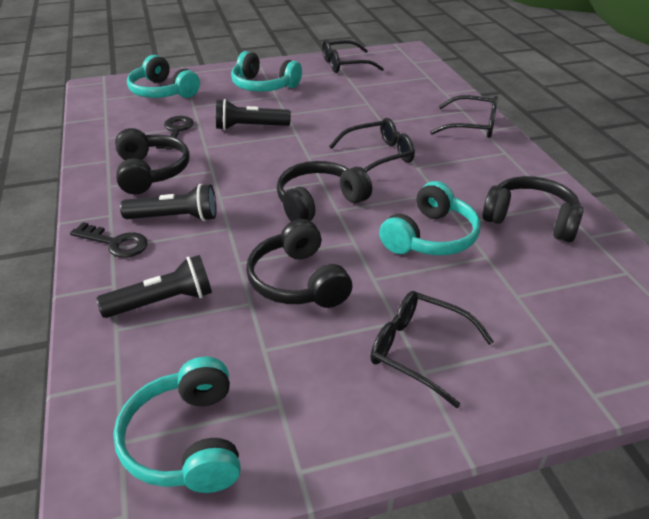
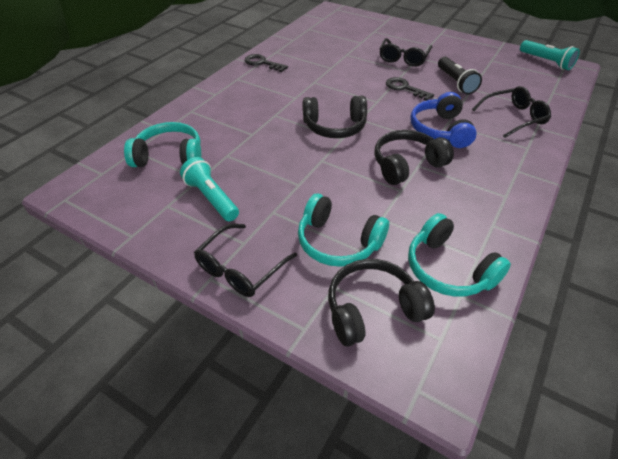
black flashlight: 3 -> 1
black glasses: 4 -> 3
black headphones: 4 -> 3
blue headphones: 0 -> 1
turquoise flashlight: 0 -> 2
turquoise headphones: 4 -> 3

